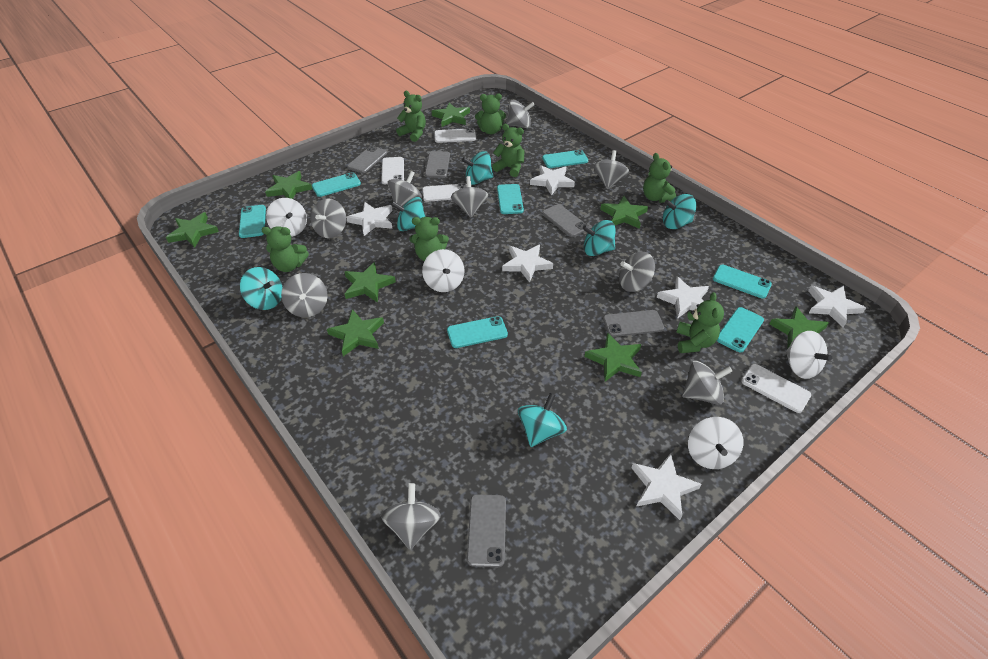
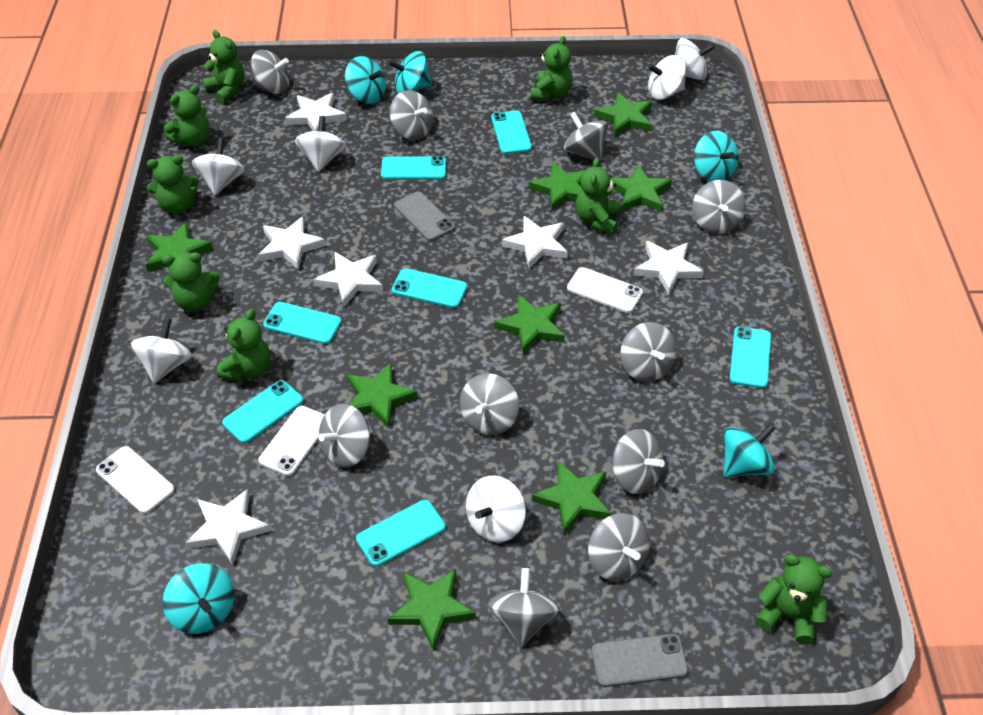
green teddy bear: 7 -> 8
grey phone: 5 -> 2
grey spinning top: 9 -> 10
turquoise spinning top: 6 -> 5
white phone: 4 -> 3
white spinning top: 4 -> 6

